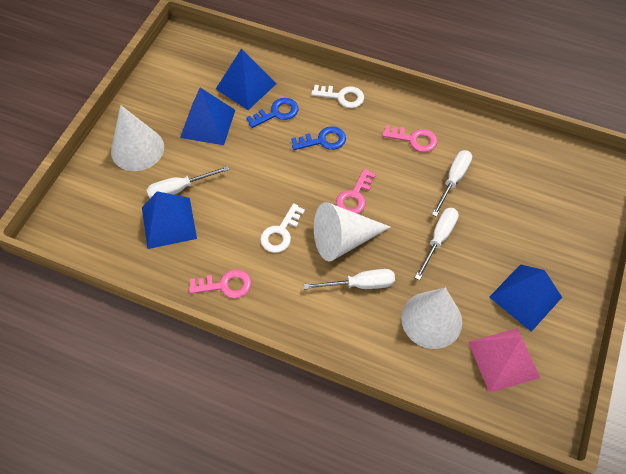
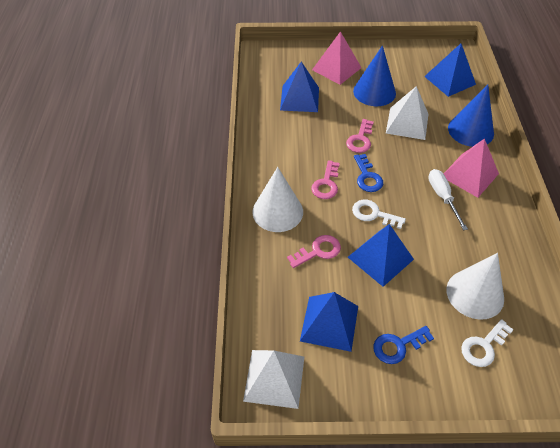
blue cone: 0 -> 2
pink pyramid: 1 -> 2
white cone: 3 -> 2
white pyramid: 0 -> 2
white screwdriver: 4 -> 1

